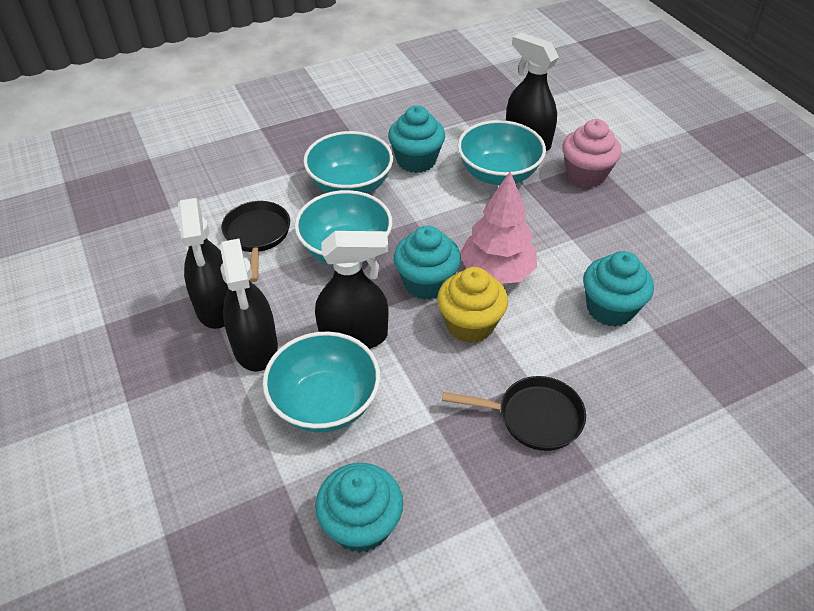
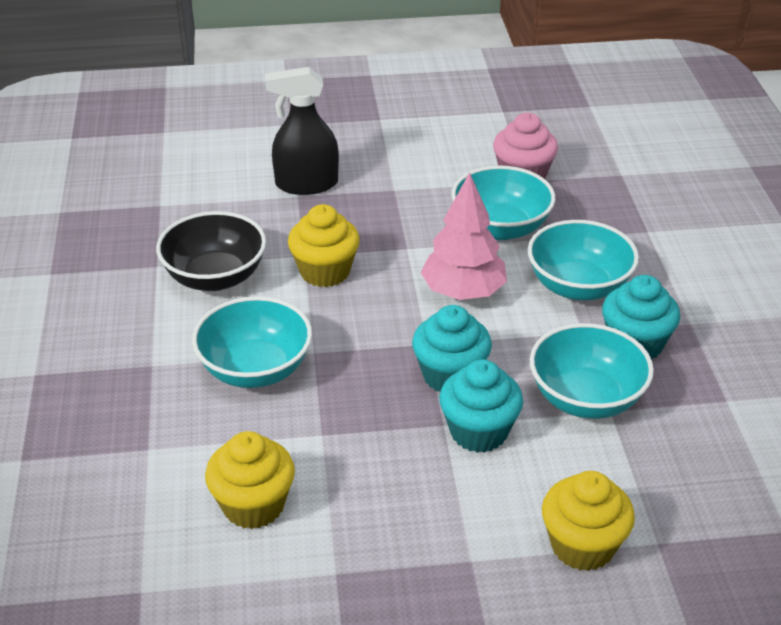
black bowl: 0 -> 1
black pan: 2 -> 0
black spray bottle: 4 -> 1
turquoise cupcake: 4 -> 3
yellow cupcake: 1 -> 3

